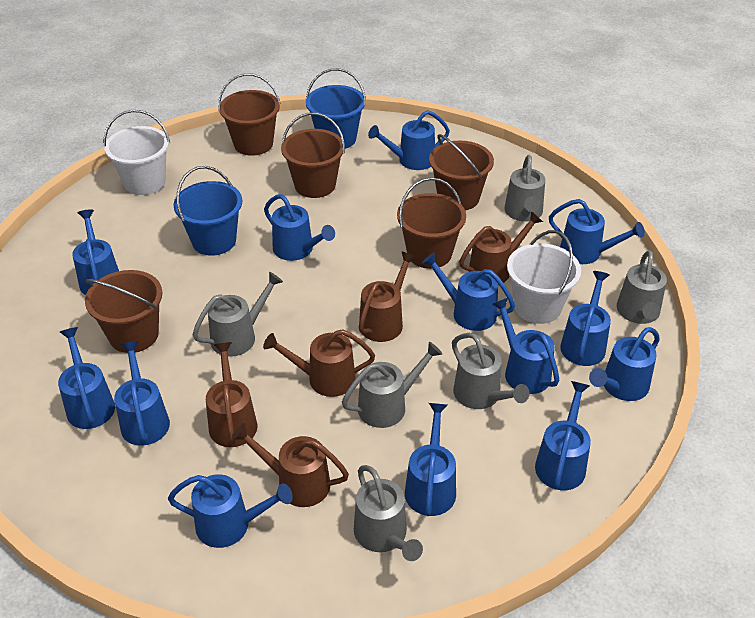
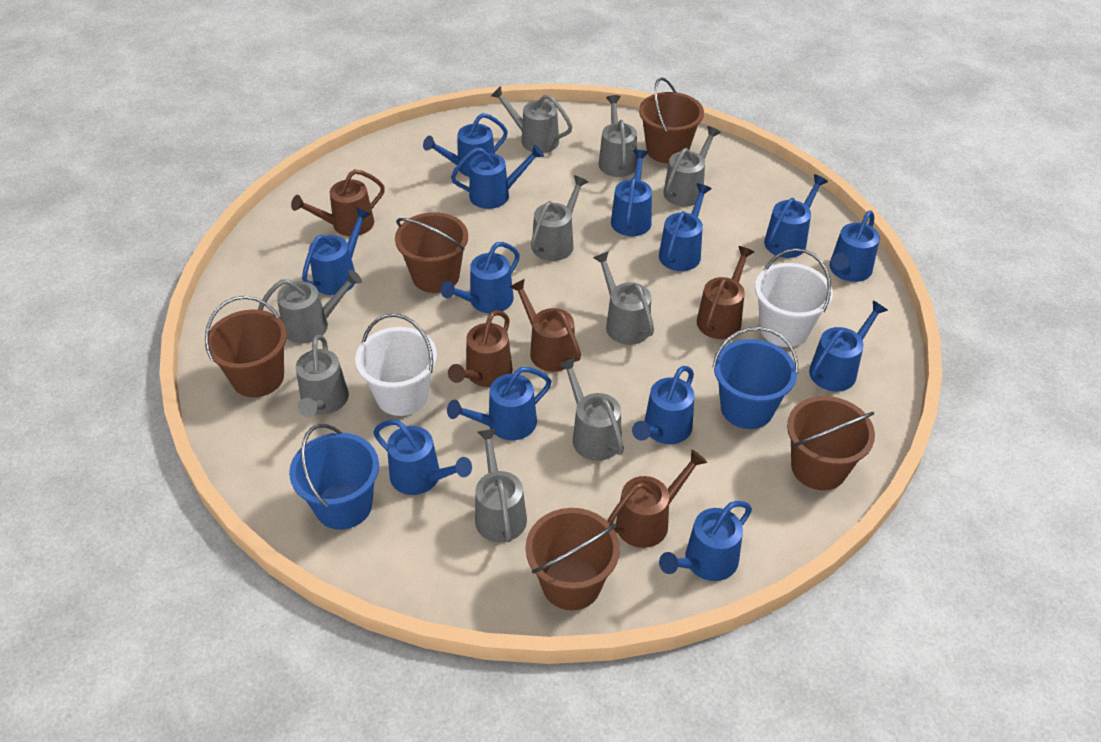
grey watering can: 6 -> 9

